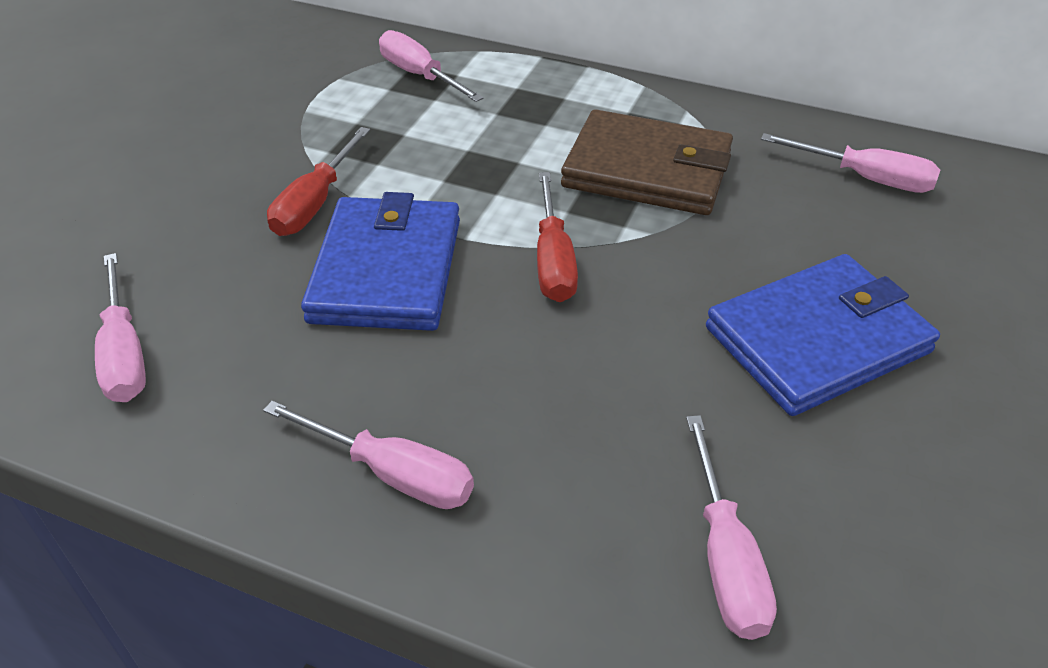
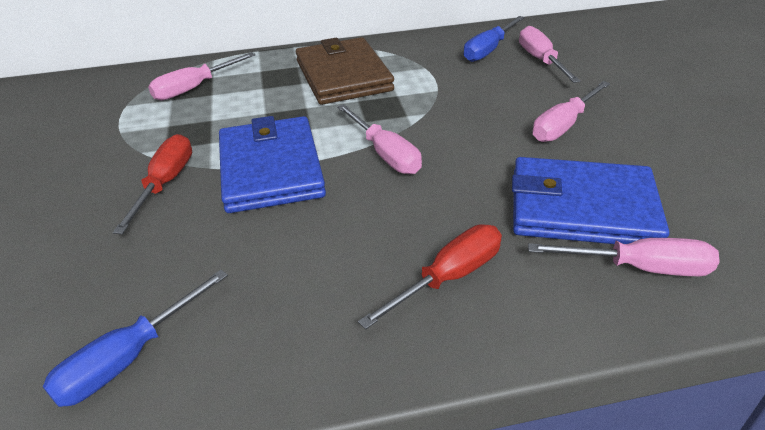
blue screwdriver: 0 -> 2

